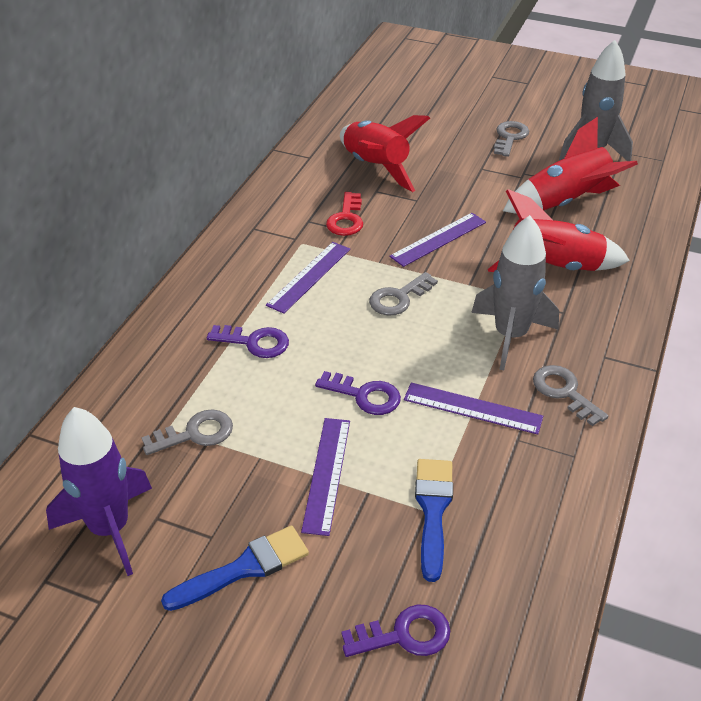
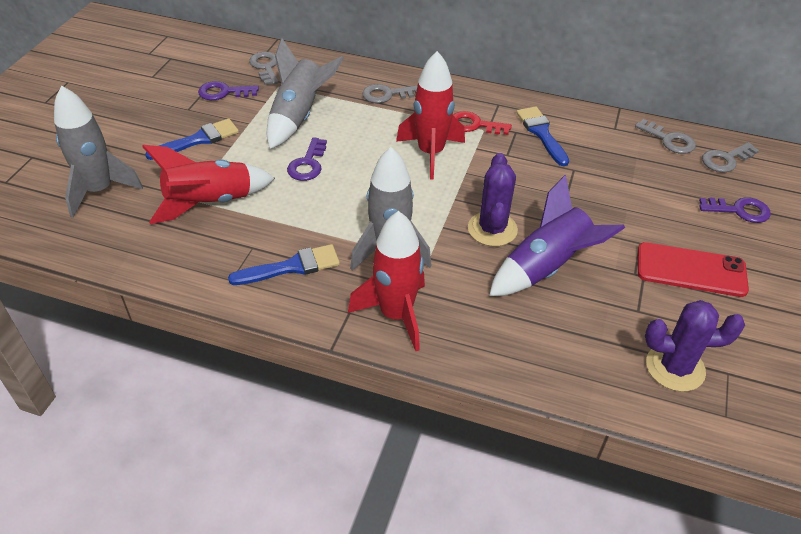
blue brush: 2 -> 3
grey rocket: 2 -> 3
purple cactus: 0 -> 2
purple ruler: 4 -> 0
red phone: 0 -> 1

